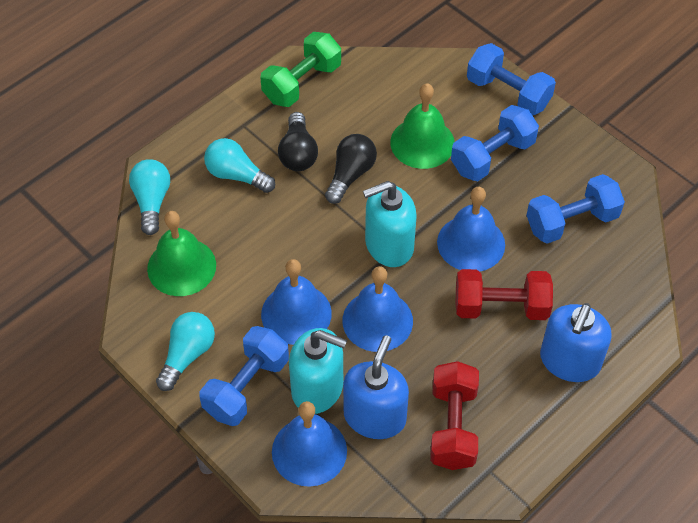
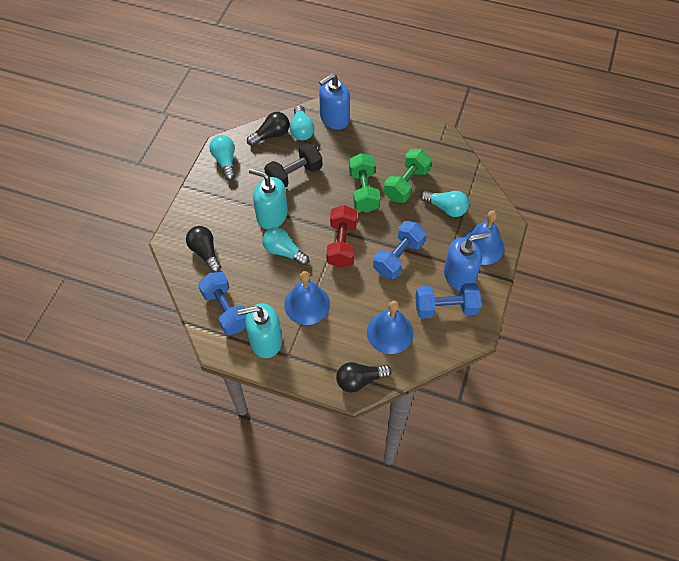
black dumbbell: 0 -> 1
black light bulb: 2 -> 3
blue bell: 4 -> 3
blue dumbbell: 4 -> 3
green bell: 2 -> 0
green dumbbell: 1 -> 2
red dumbbell: 2 -> 1
turquoise light bulb: 3 -> 4

